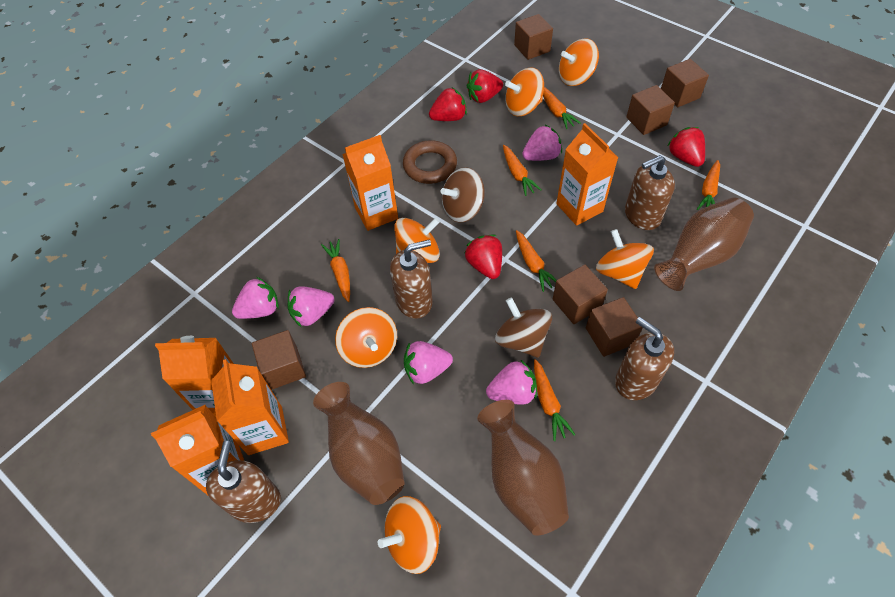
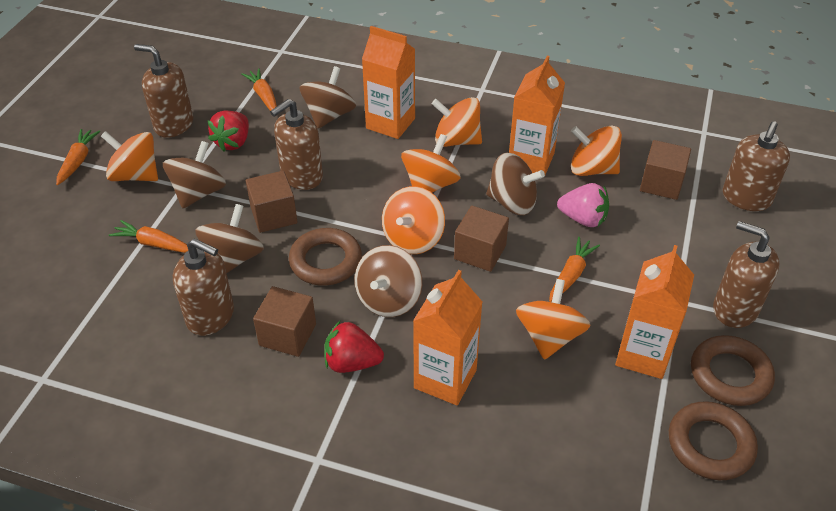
brown cube: 6 -> 4
brown ring: 1 -> 3
brown soap dispenser: 4 -> 5
brown spinning top: 2 -> 5
brown vase: 3 -> 0
orange carrot: 6 -> 4
orange carton: 5 -> 4
pink strawberry: 5 -> 1
red strawberry: 4 -> 2

